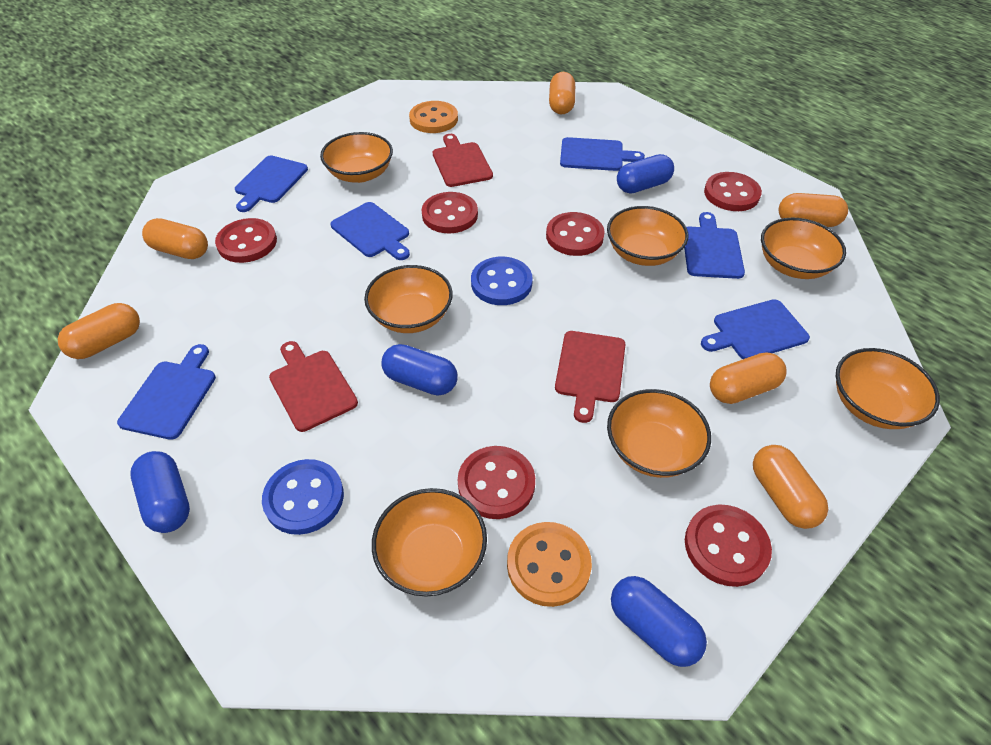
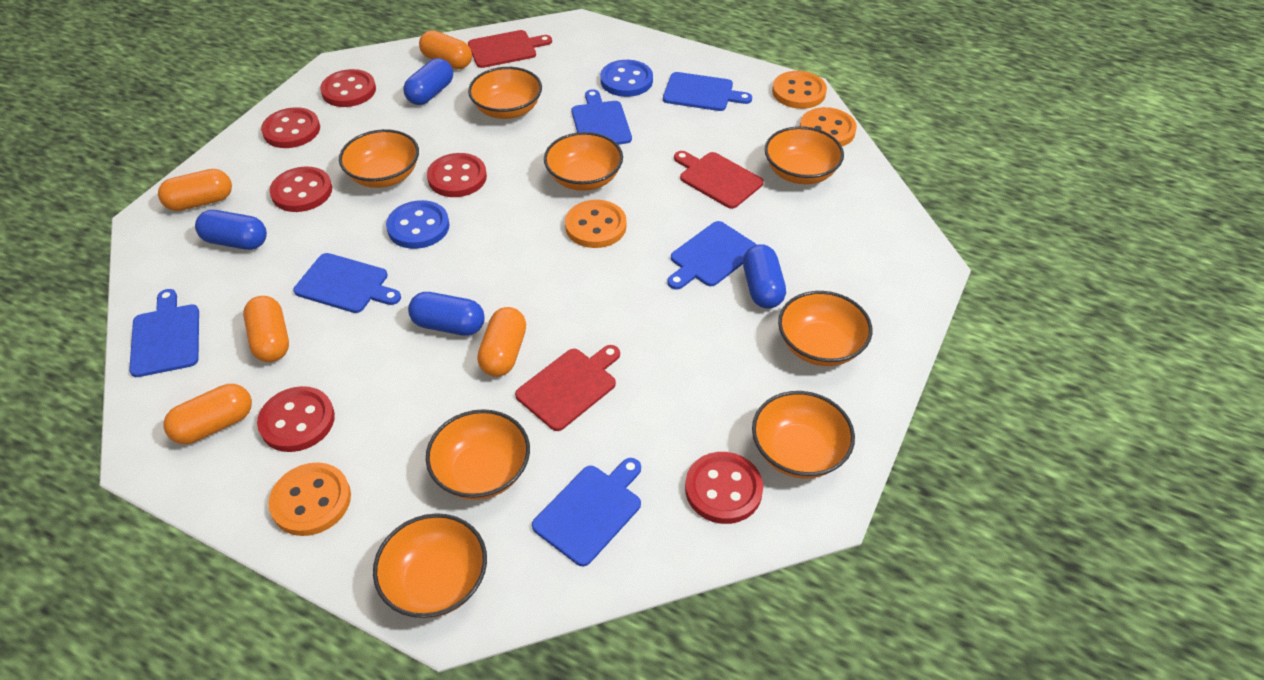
orange bowl: 7 -> 8
orange button: 2 -> 4
orange capsule: 6 -> 5

